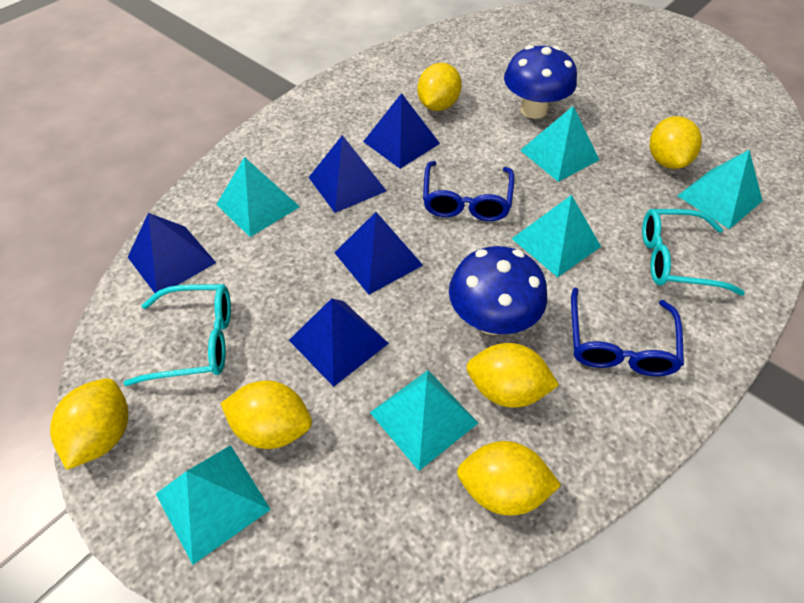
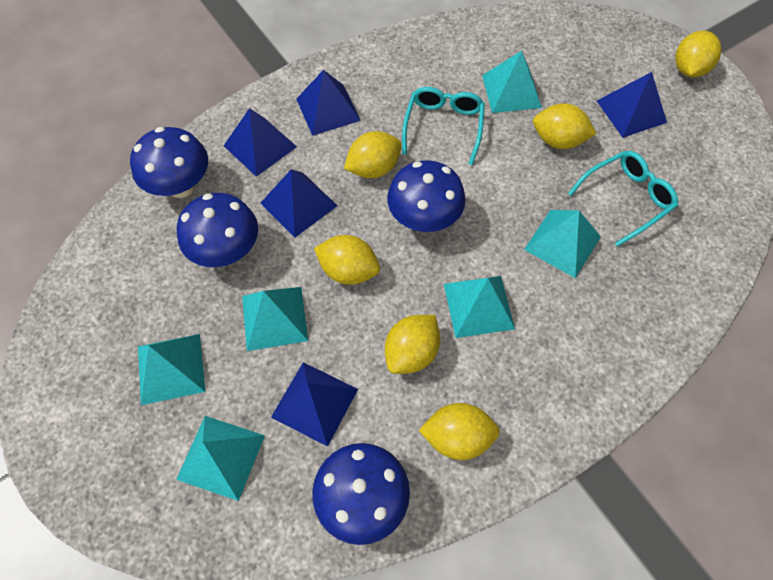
blue glasses: 2 -> 0
blue mushroom: 2 -> 4

